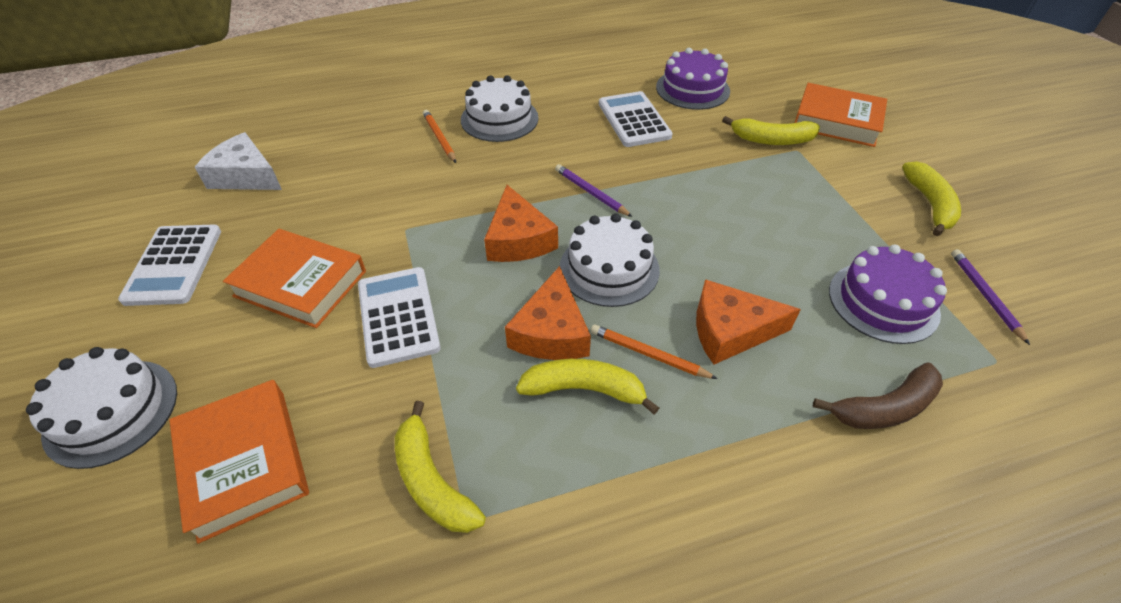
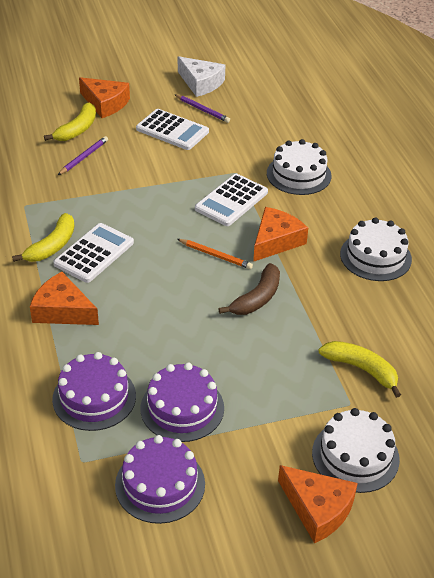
orange book: 3 -> 0
orange cheese: 3 -> 4
orange pencil: 2 -> 1
purple cake: 2 -> 3
yellow banana: 4 -> 3

